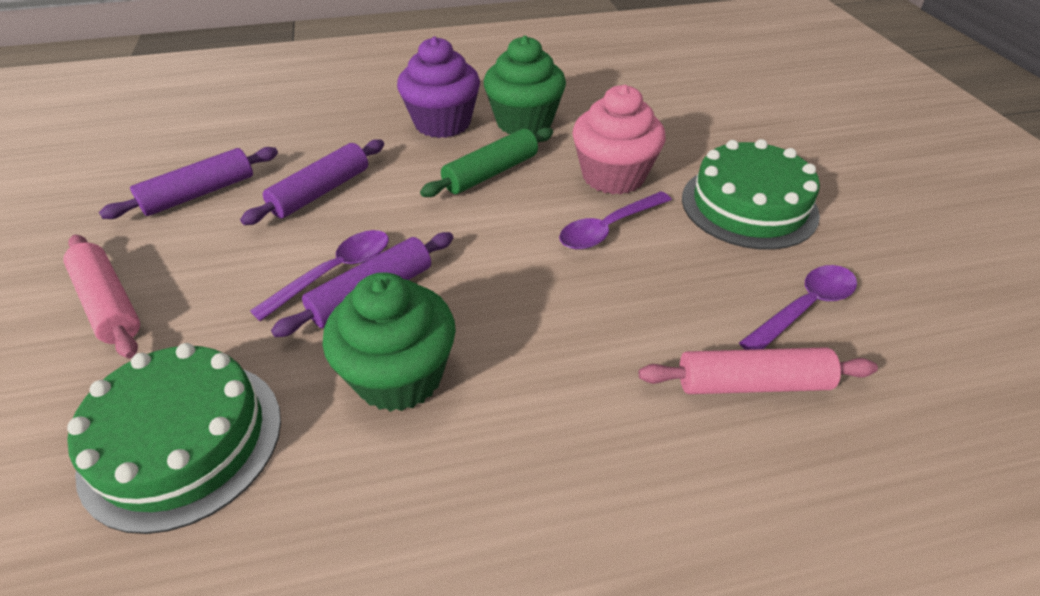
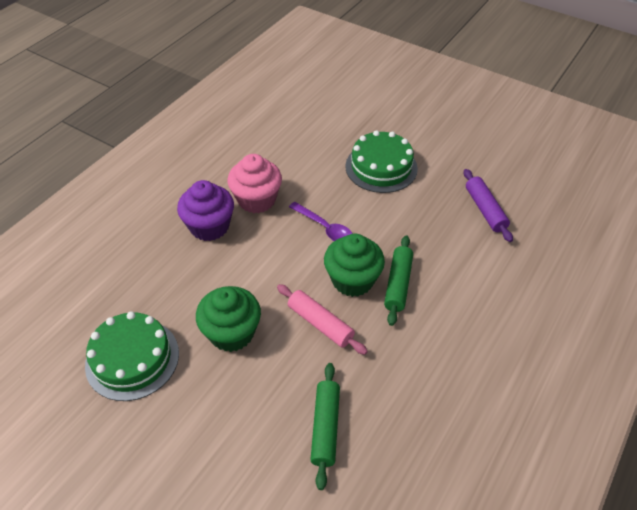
green rolling pin: 1 -> 2
pink rolling pin: 2 -> 1
purple rolling pin: 3 -> 1
purple spoon: 3 -> 1

